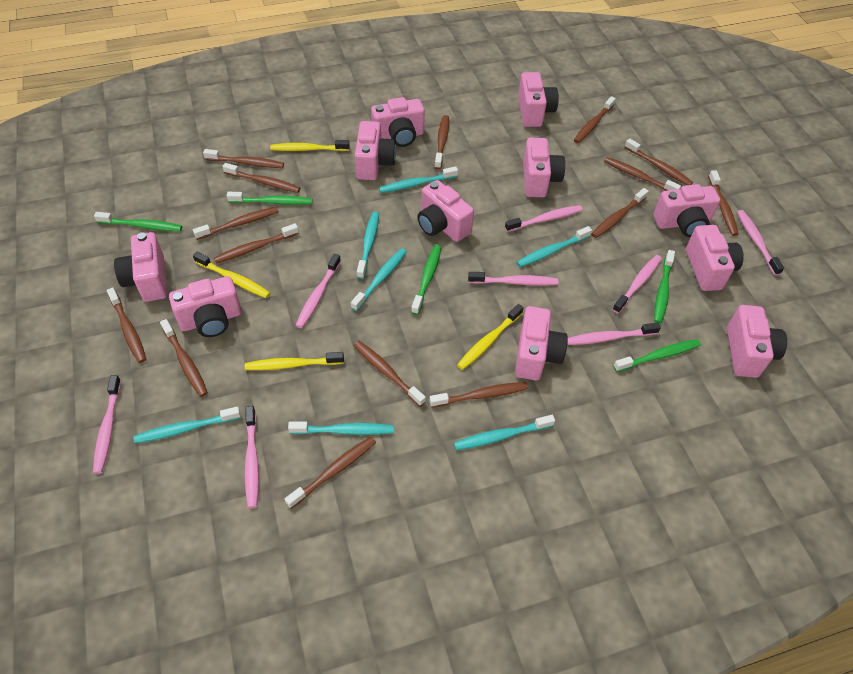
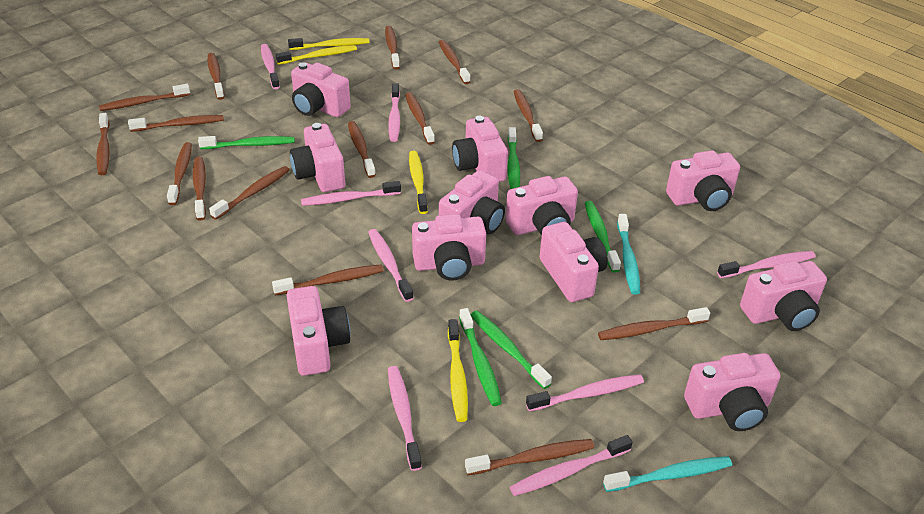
turquoise toothbrush: 7 -> 2

